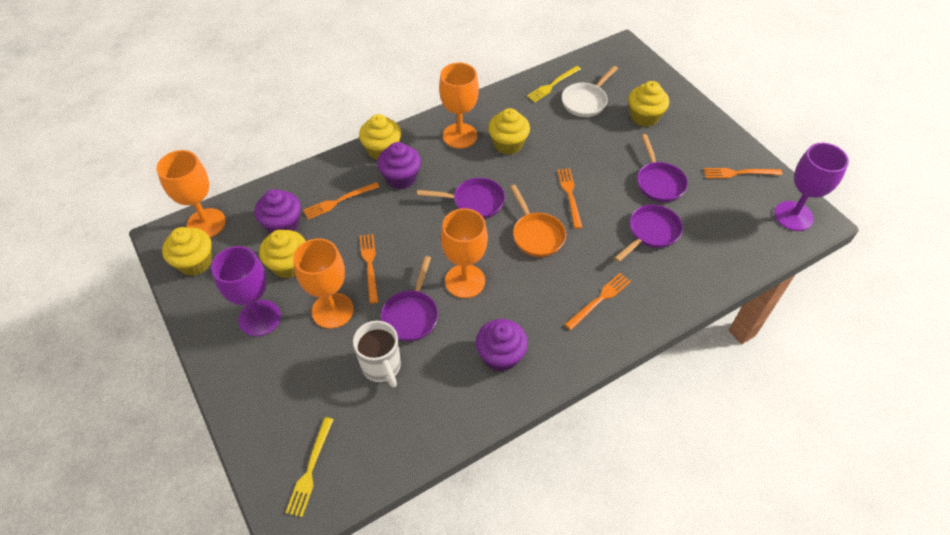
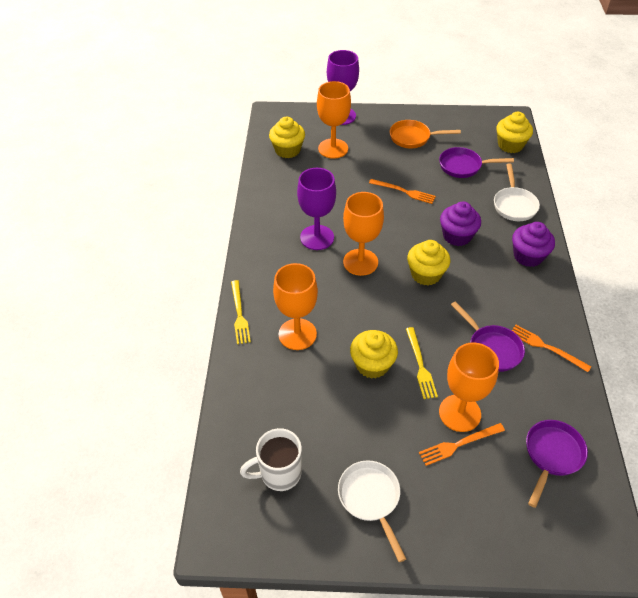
orange fork: 5 -> 3
purple cupcake: 3 -> 2
purple pan: 4 -> 3
white pan: 1 -> 2
yellow cupcake: 5 -> 4

